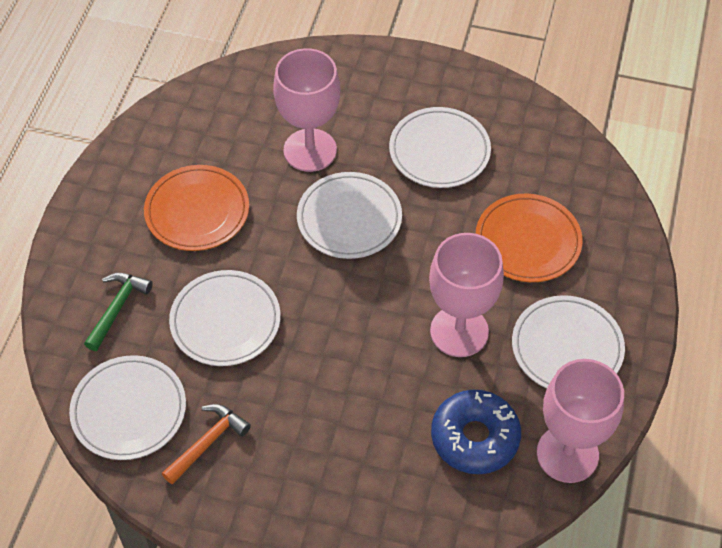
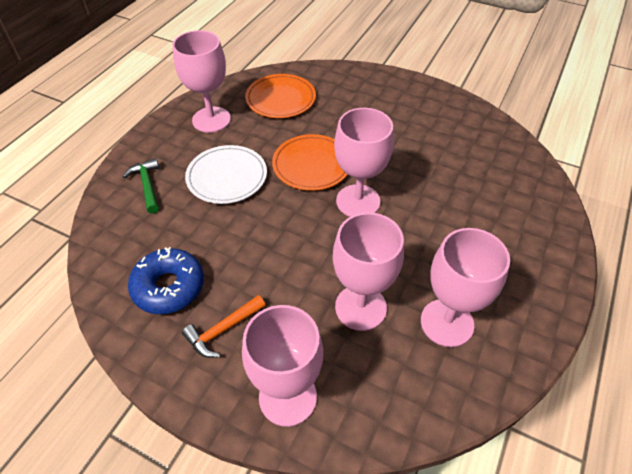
pink goblet: 3 -> 5
white plate: 5 -> 1

